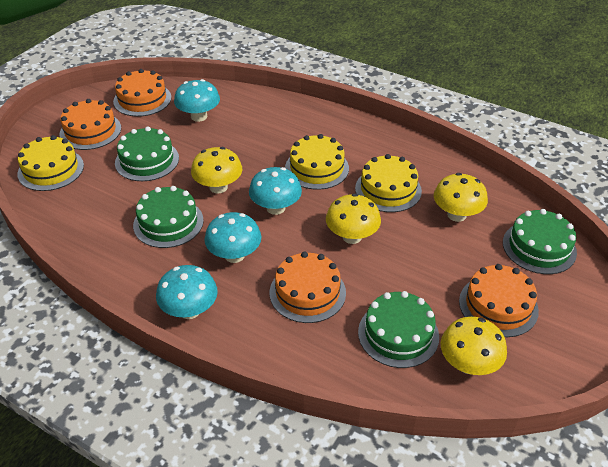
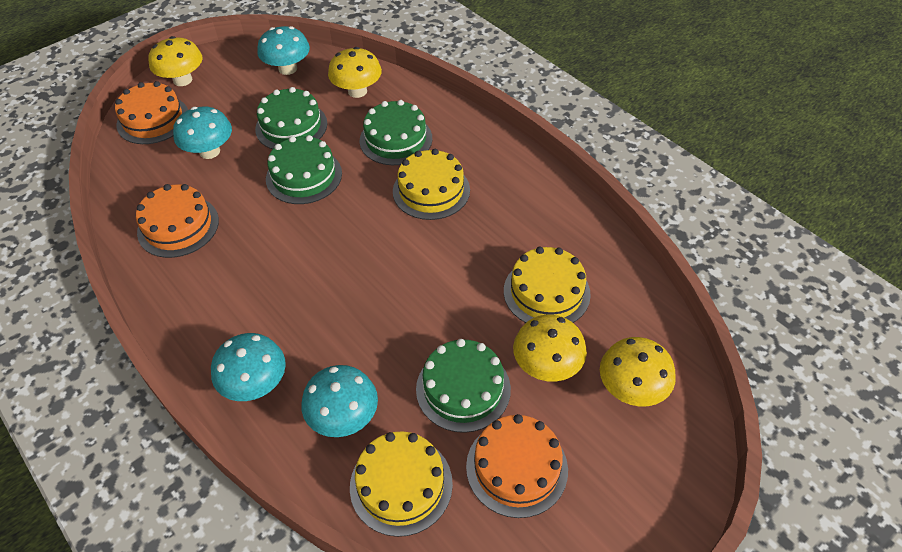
orange cake: 4 -> 3

